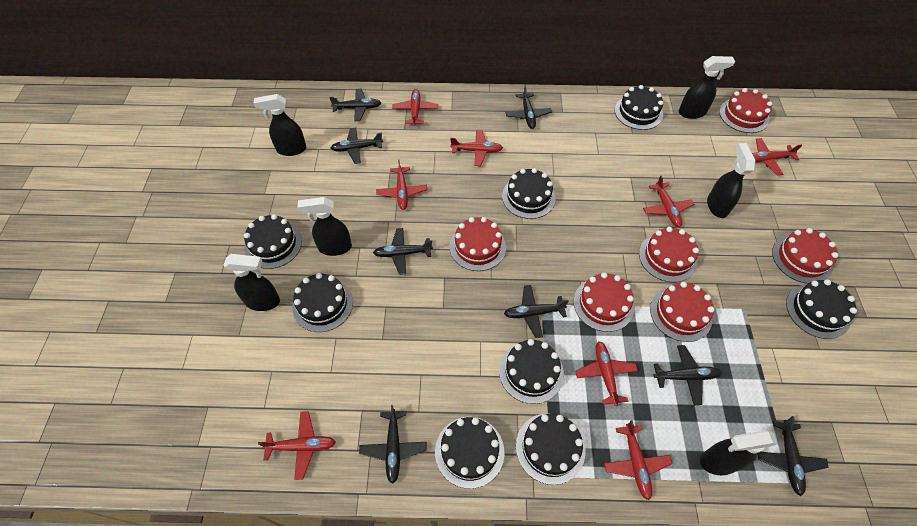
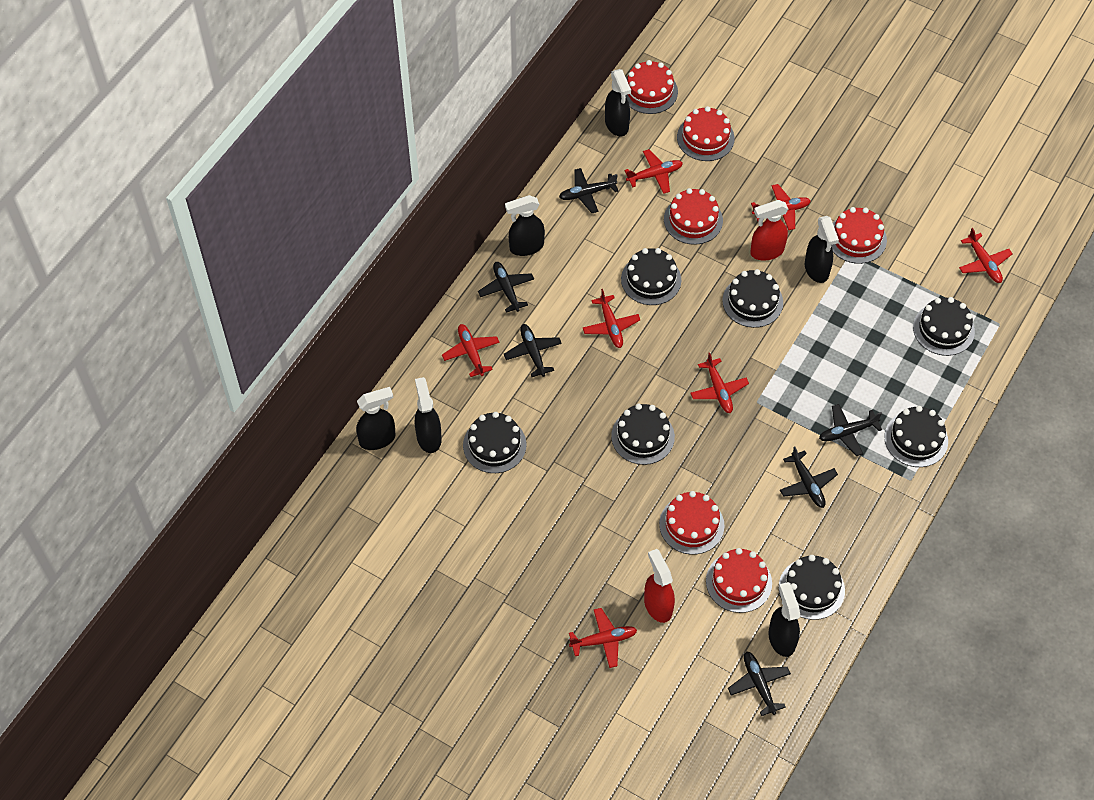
black cake: 8 -> 7
black plane: 8 -> 6
red plane: 8 -> 7
red spray bottle: 0 -> 2

